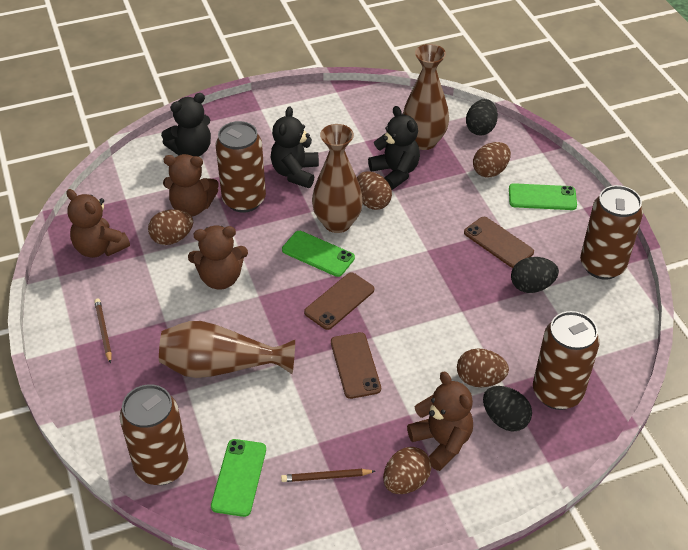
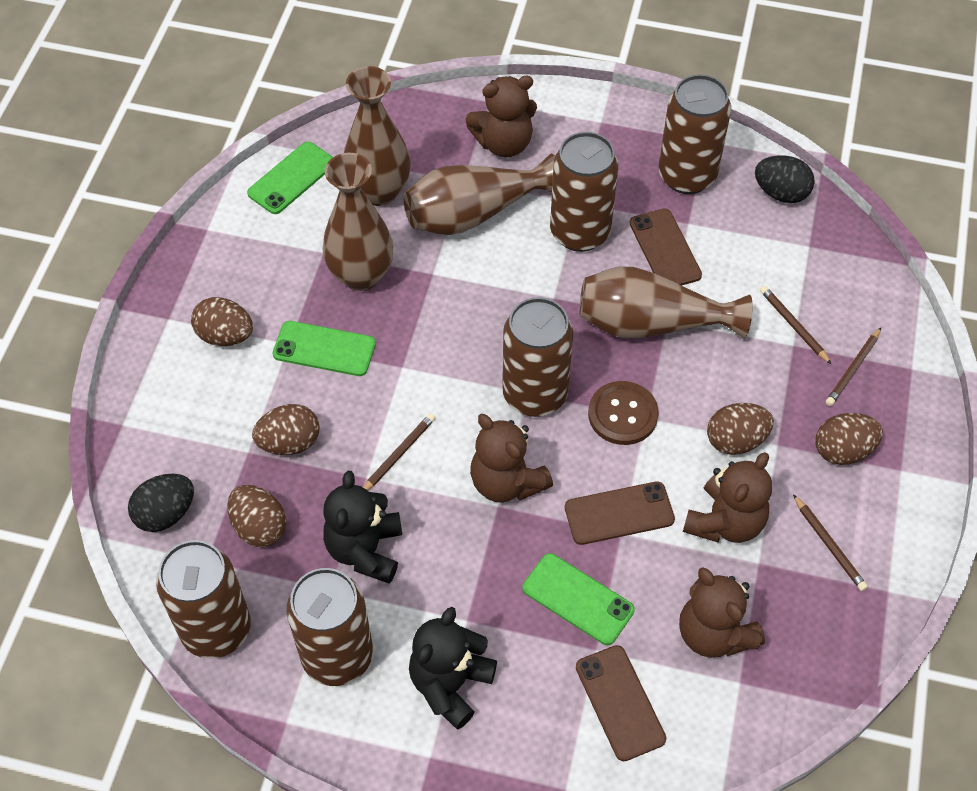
black egg: 3 -> 2
black teddy bear: 3 -> 2
brown button: 0 -> 1
brown can: 4 -> 5
brown pencil: 2 -> 4
brown vase: 3 -> 4

